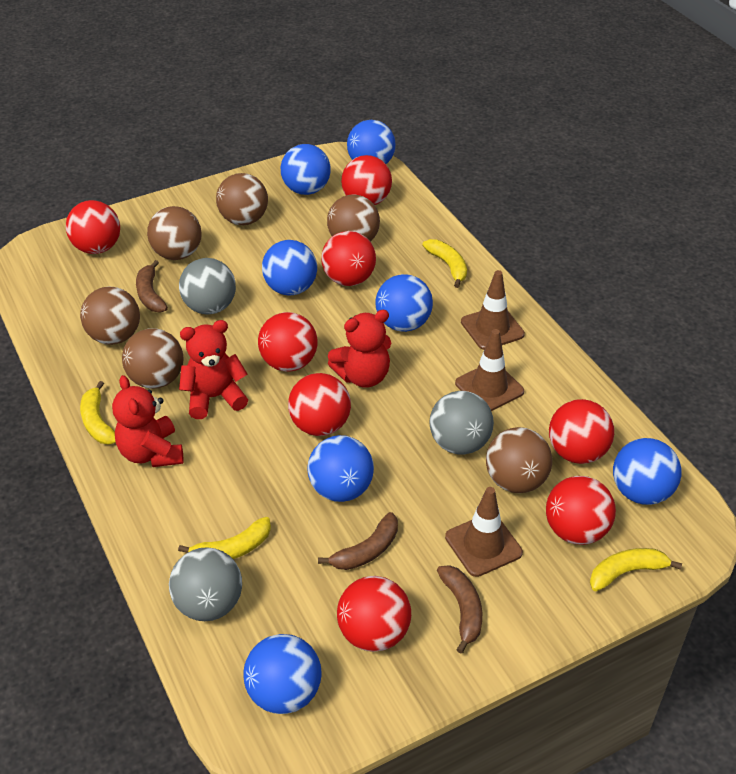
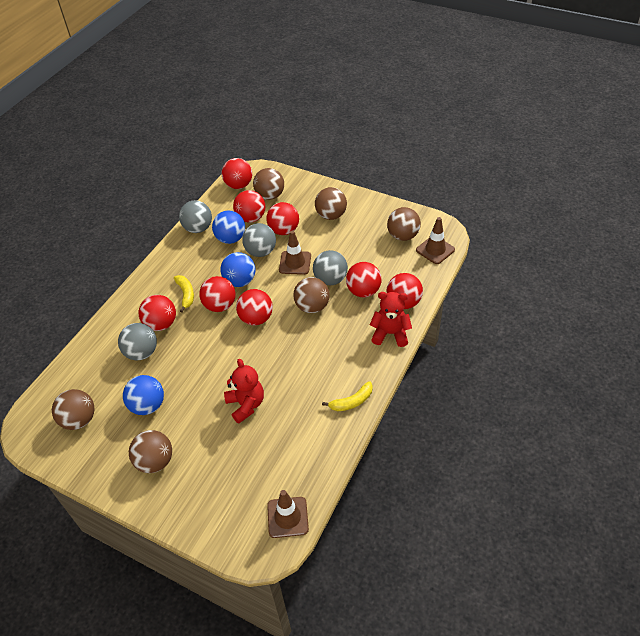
blue ball: 7 -> 3
brown banana: 3 -> 0
grey ball: 3 -> 4
red teddy bear: 3 -> 2
yellow banana: 4 -> 2

